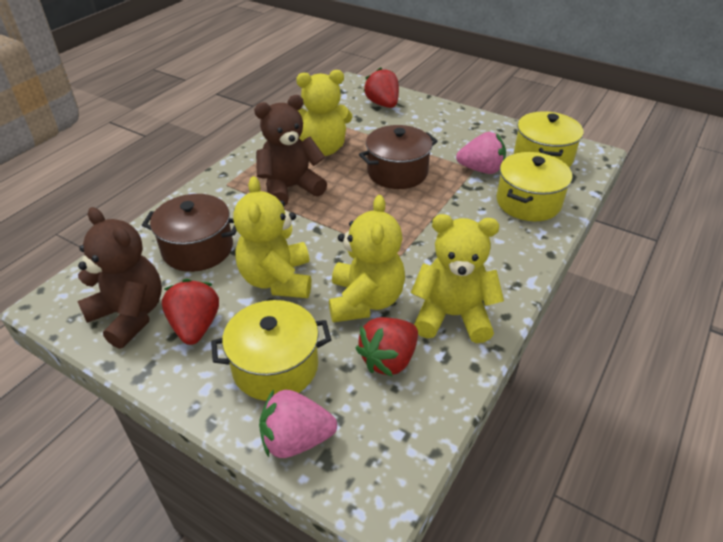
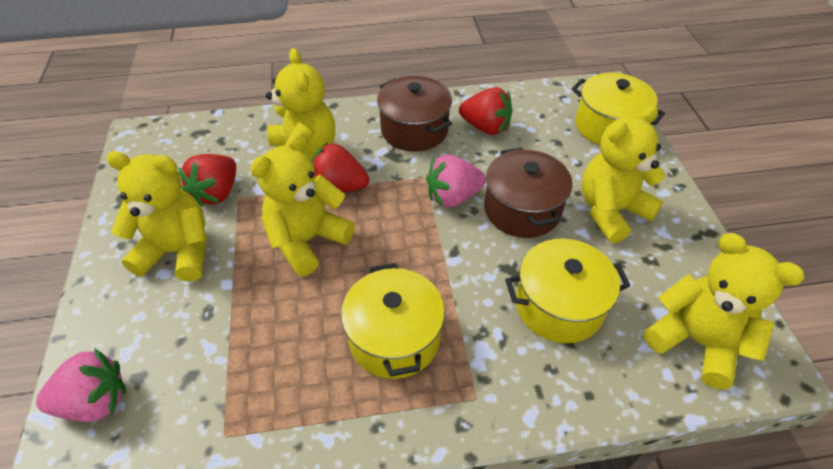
brown teddy bear: 2 -> 0
yellow teddy bear: 4 -> 5

